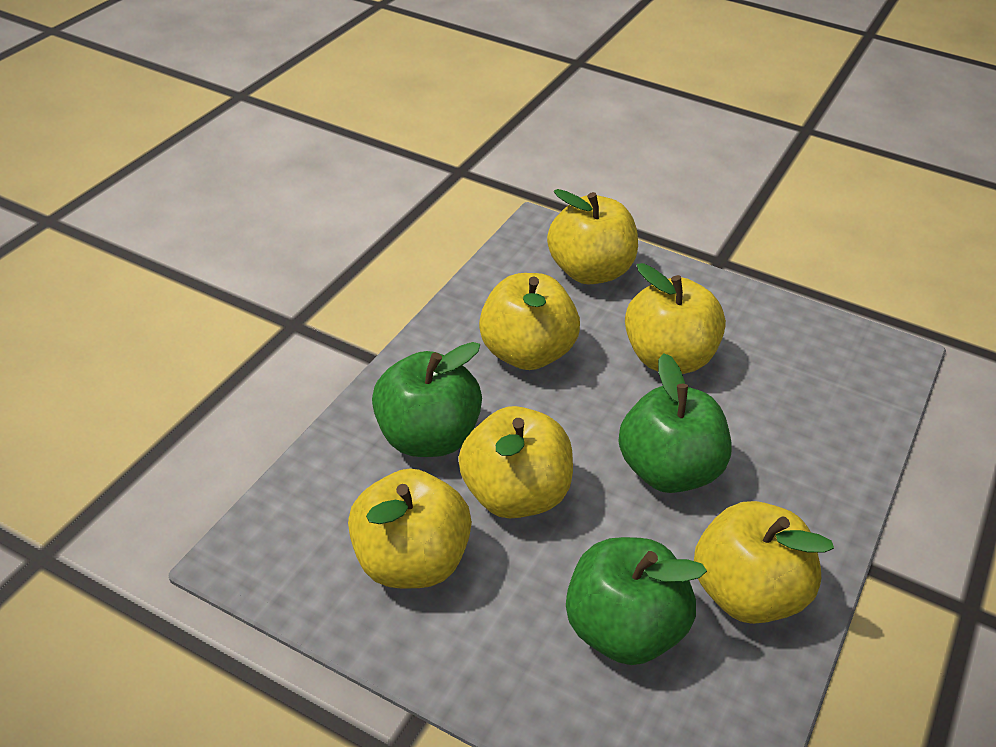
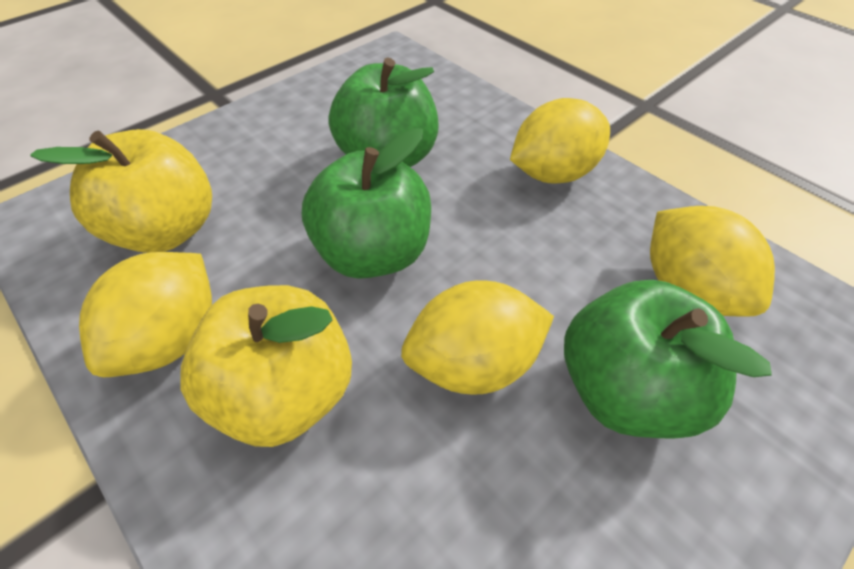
yellow apple: 6 -> 2
yellow lemon: 0 -> 4

